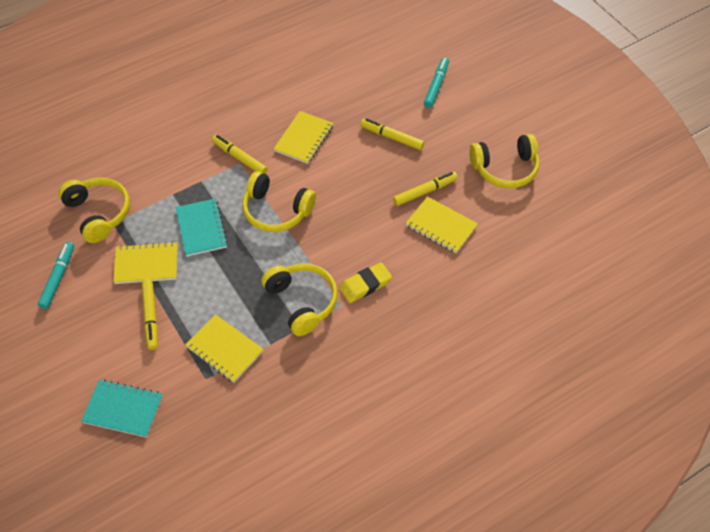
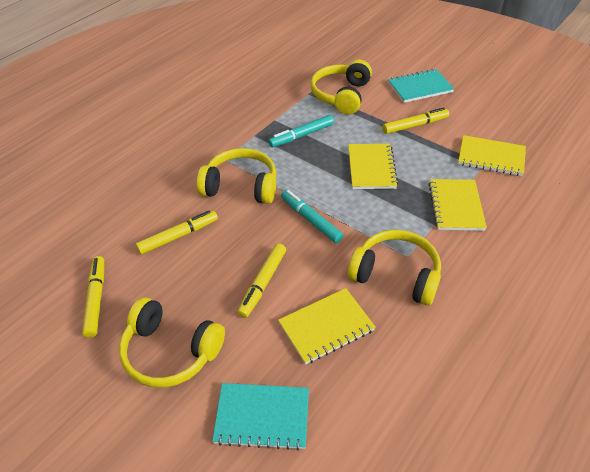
yellow eraser: 1 -> 0

